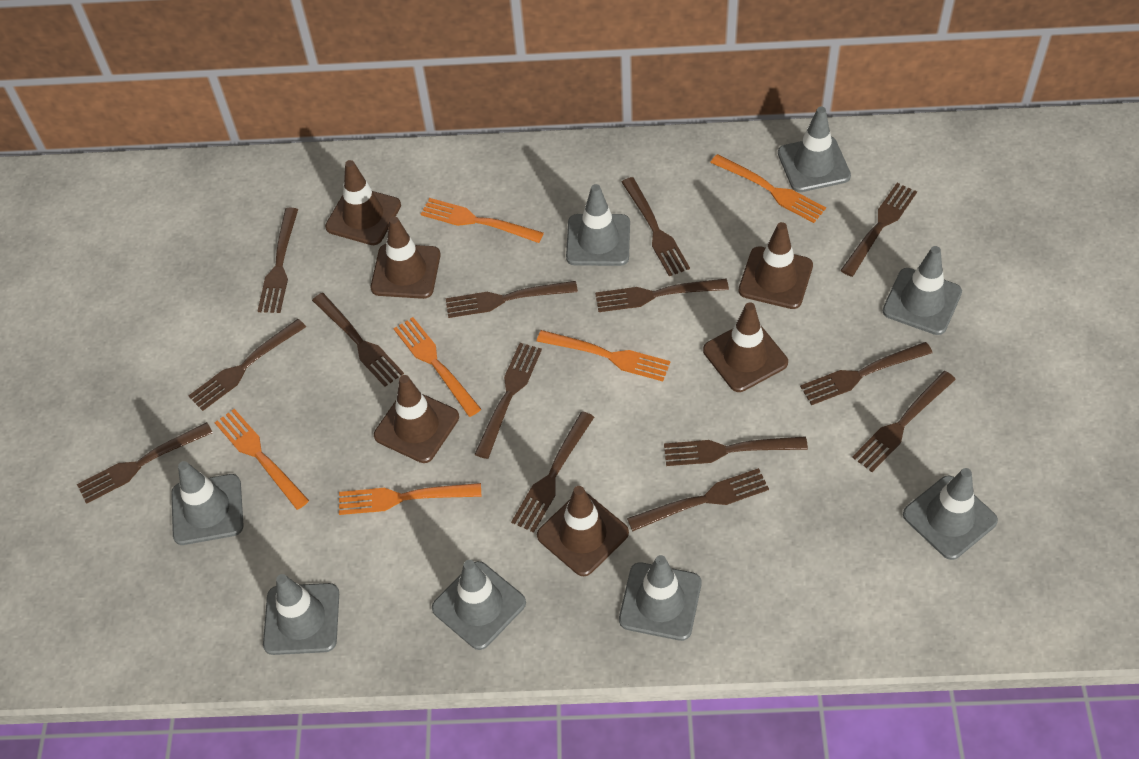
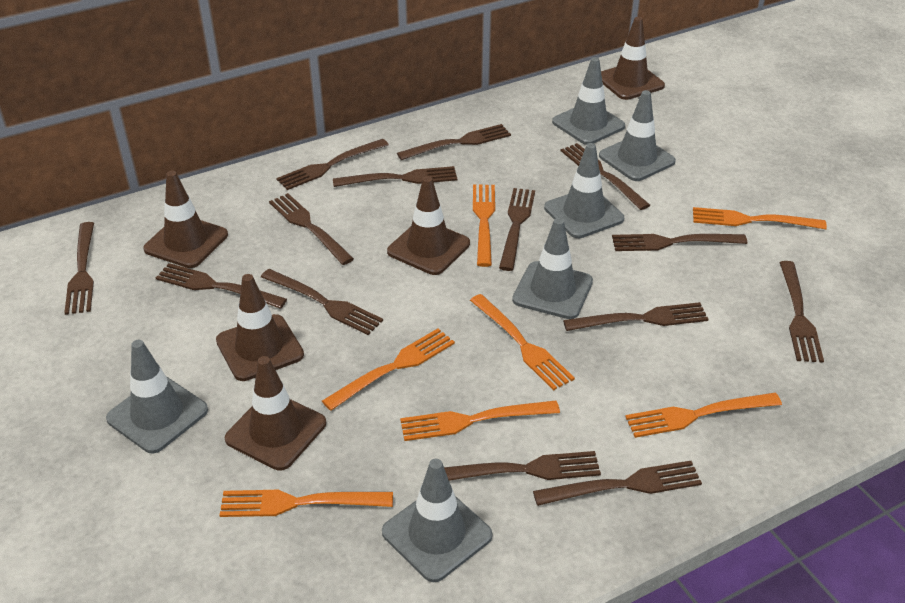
brown traffic cone: 6 -> 5
grey traffic cone: 8 -> 6
orange fork: 6 -> 7

